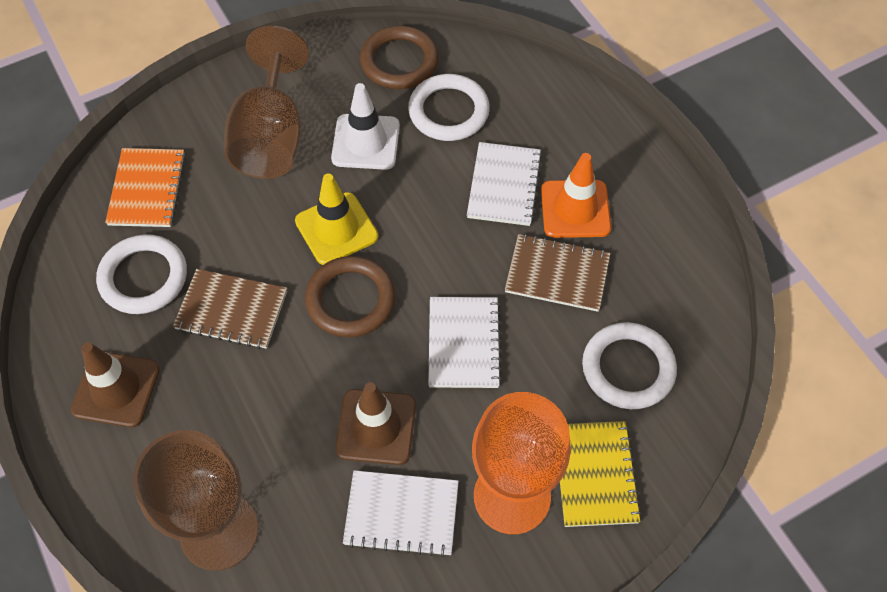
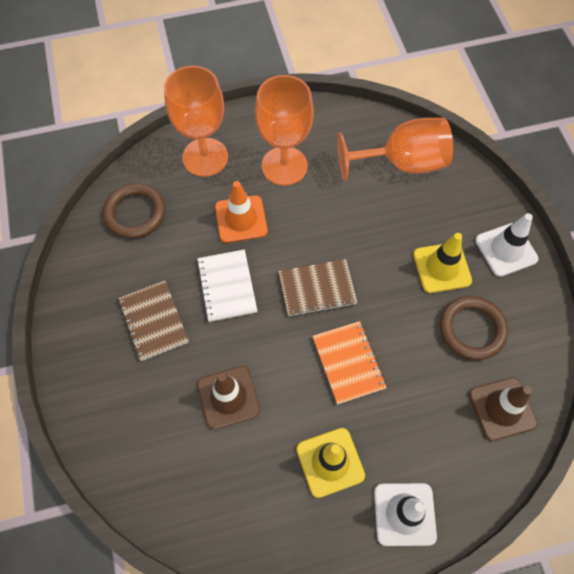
brown goblet: 2 -> 0
orange goblet: 1 -> 3
white notebook: 3 -> 1
white ring: 3 -> 0
white traffic cone: 1 -> 2
yellow notebook: 1 -> 0
yellow traffic cone: 1 -> 2

